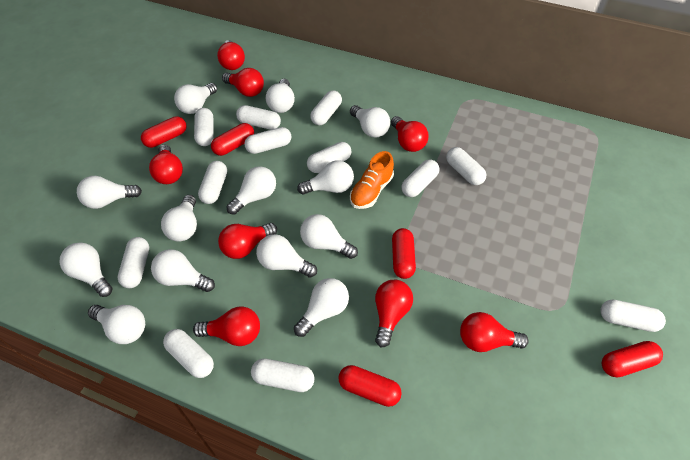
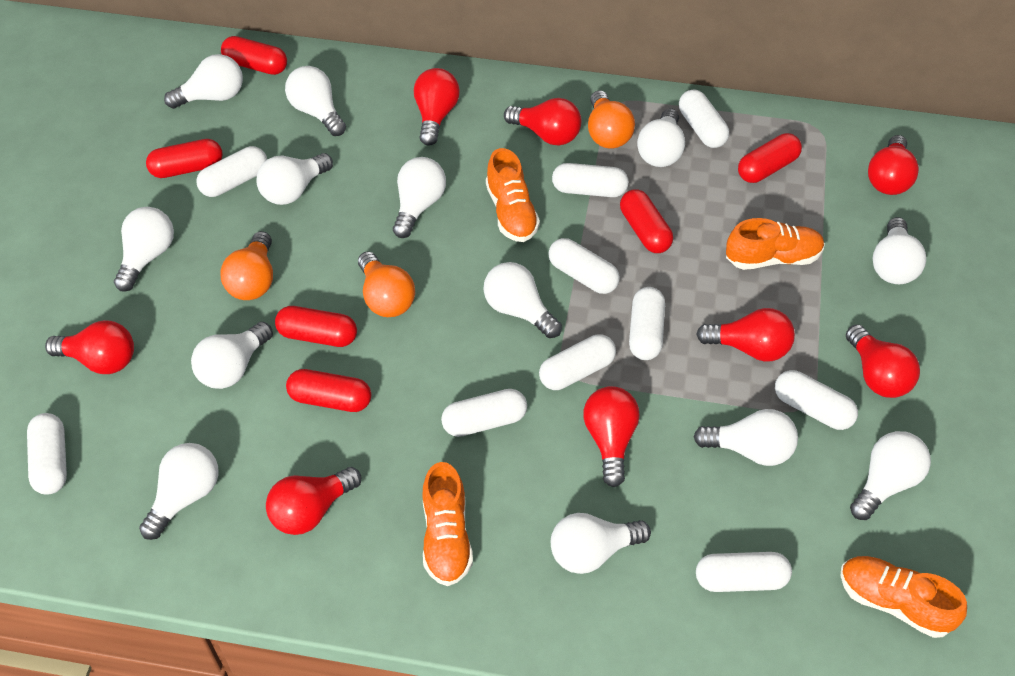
orange light bulb: 0 -> 3
orange shoe: 1 -> 4
red capsule: 5 -> 6
white capsule: 12 -> 10

